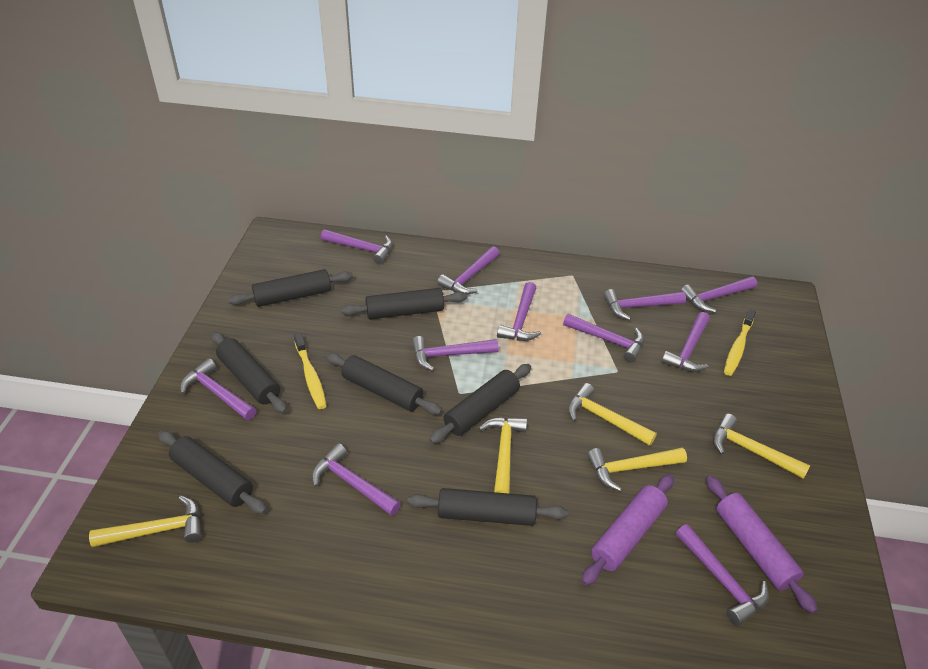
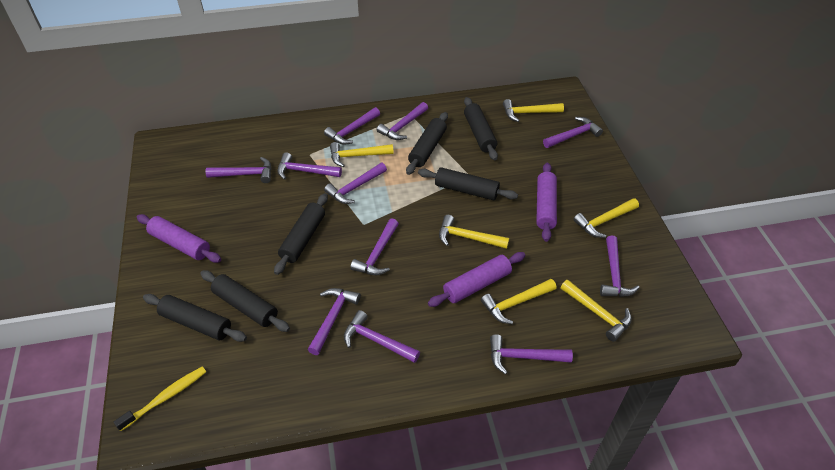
black rolling pin: 7 -> 6
purple rolling pin: 2 -> 3
yellow hammer: 5 -> 6
yellow toothbrush: 2 -> 1

